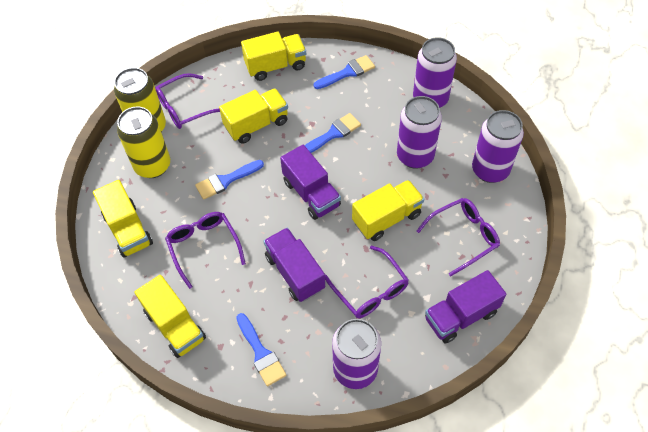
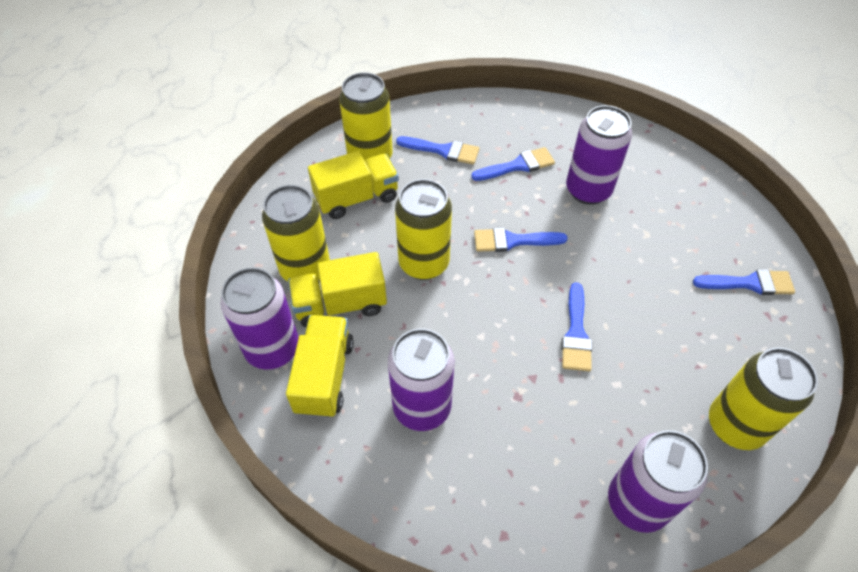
blue brush: 4 -> 5
purple glasses: 4 -> 0
purple truck: 3 -> 0
yellow can: 2 -> 4
yellow truck: 5 -> 3

